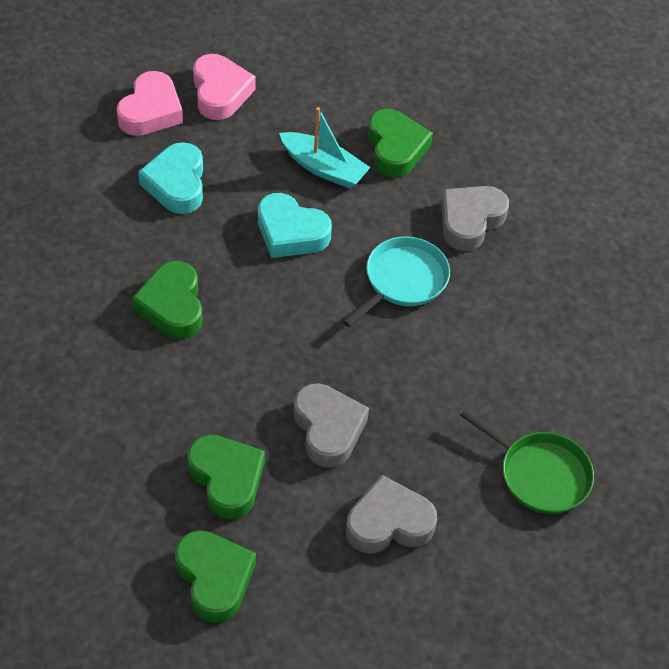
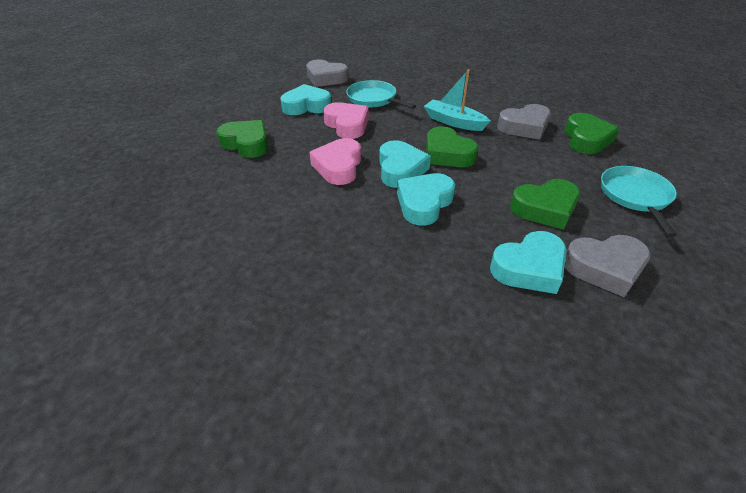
green pan: 1 -> 0
turquoise heart: 2 -> 4
turquoise pan: 1 -> 2

